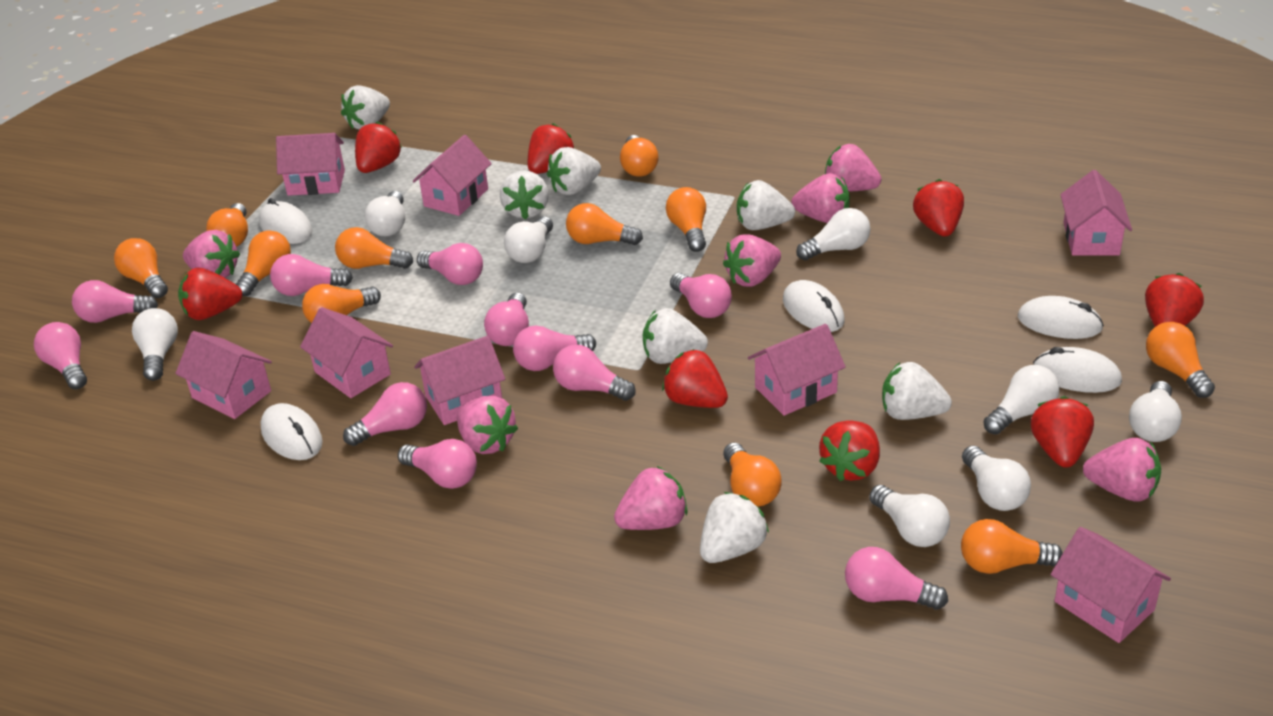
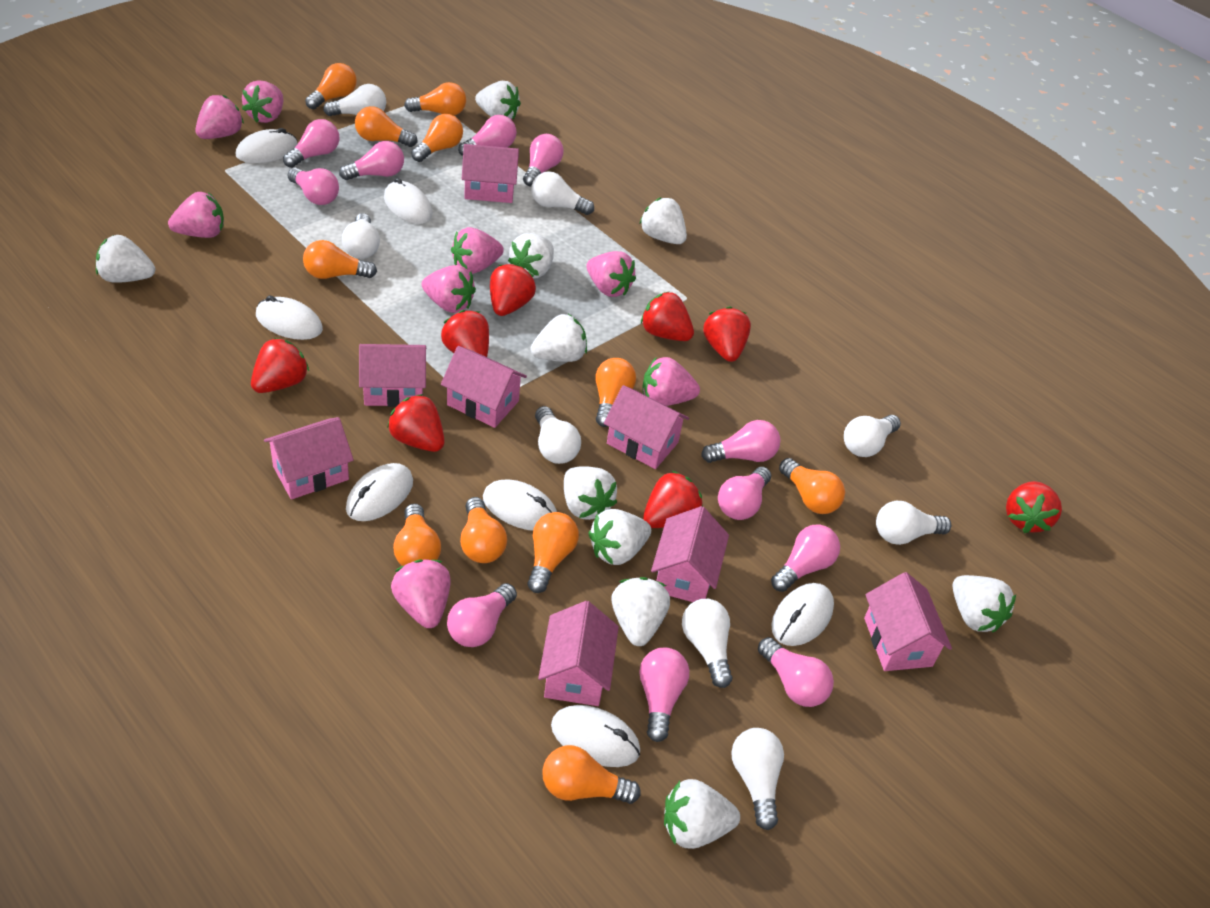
pink strawberry: 7 -> 8
white mouse: 5 -> 7
white strawberry: 7 -> 10

